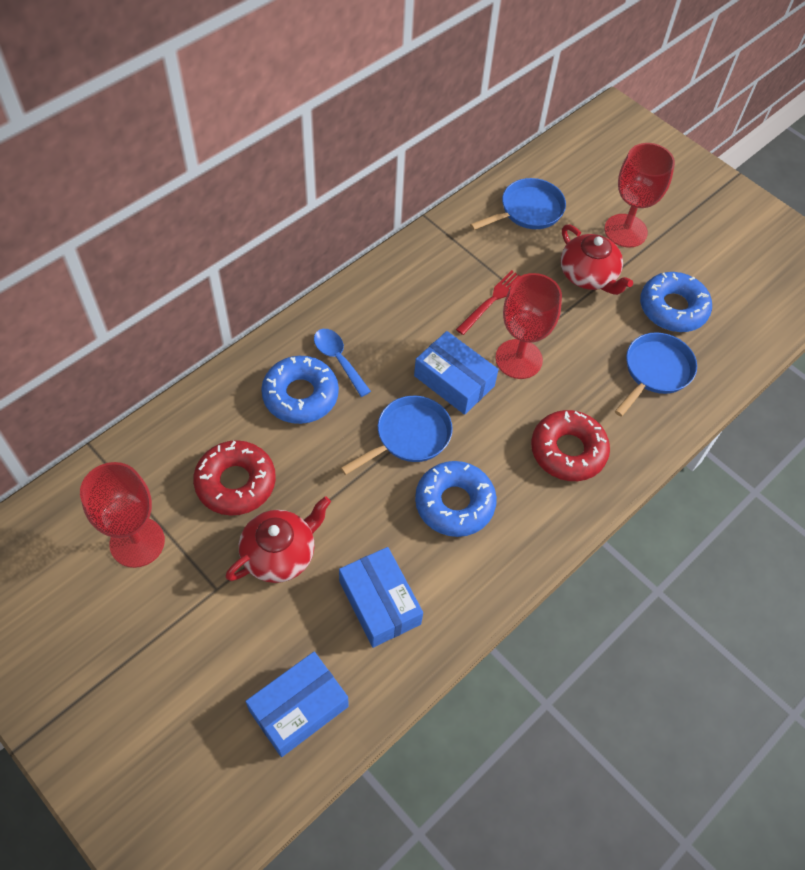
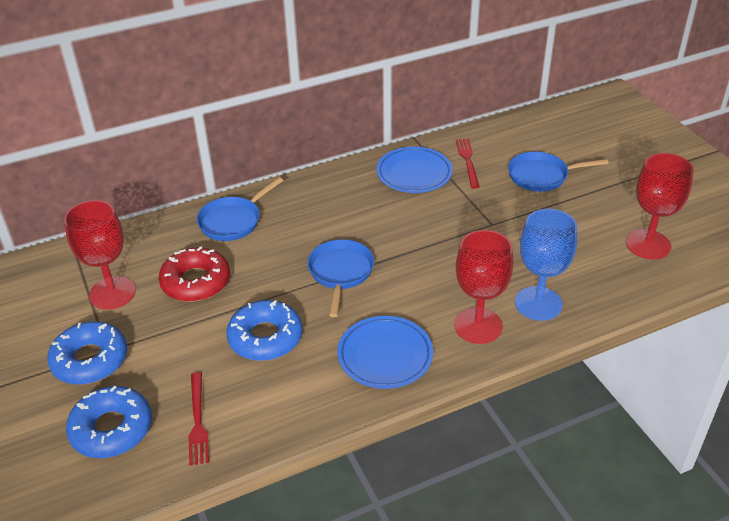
blue box: 3 -> 0
blue goblet: 0 -> 1
blue plate: 0 -> 2
blue spoon: 1 -> 0
red donut: 2 -> 1
red fork: 1 -> 2
red teapot: 2 -> 0

